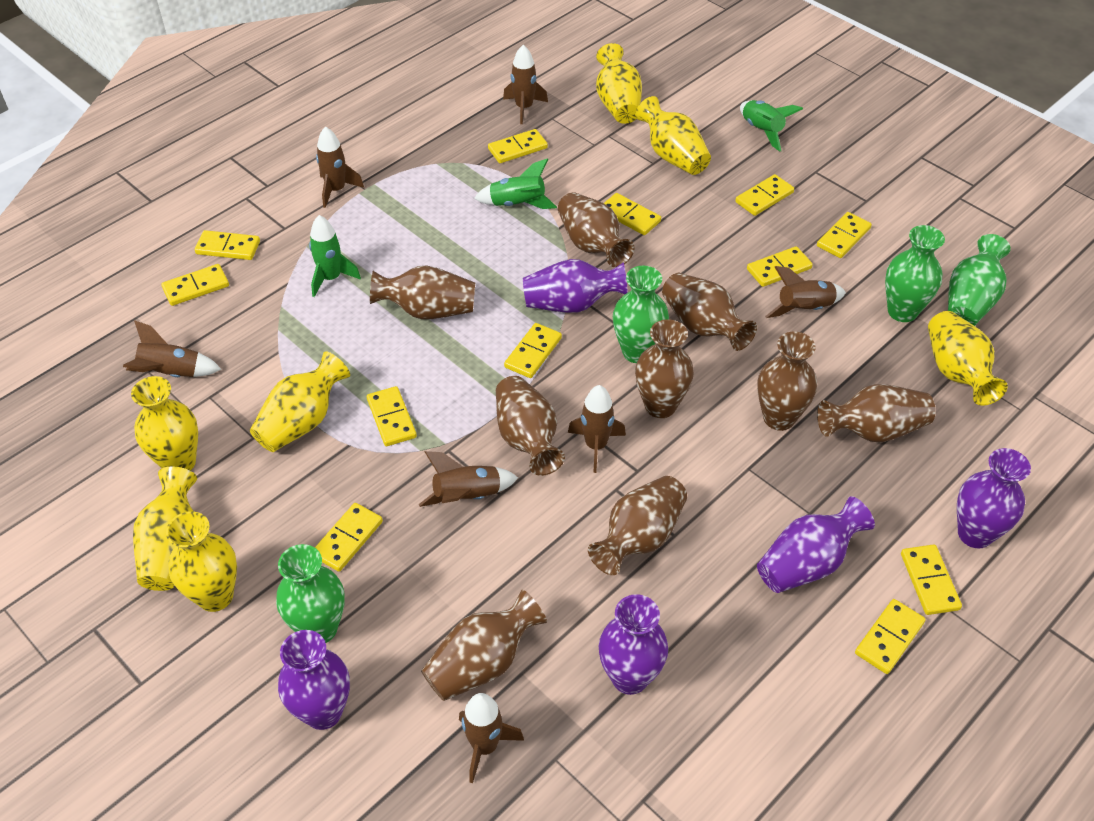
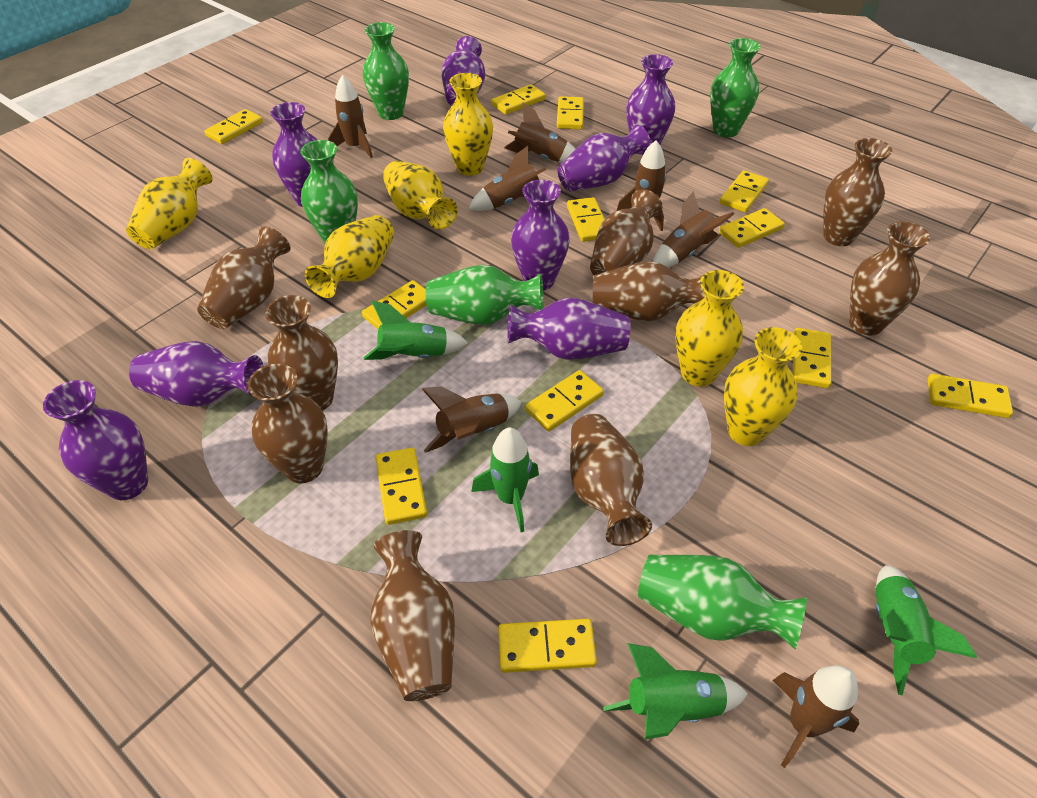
green rocket: 3 -> 4
green vase: 4 -> 5
purple vase: 5 -> 8
yellow vase: 7 -> 6

